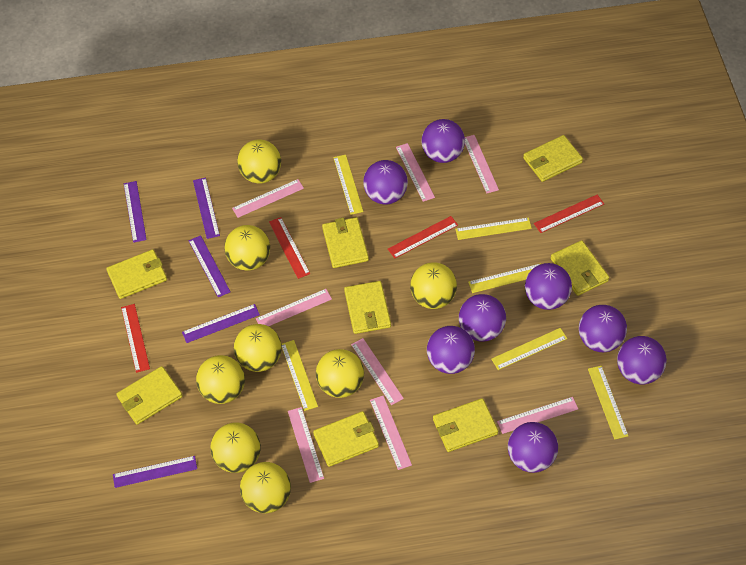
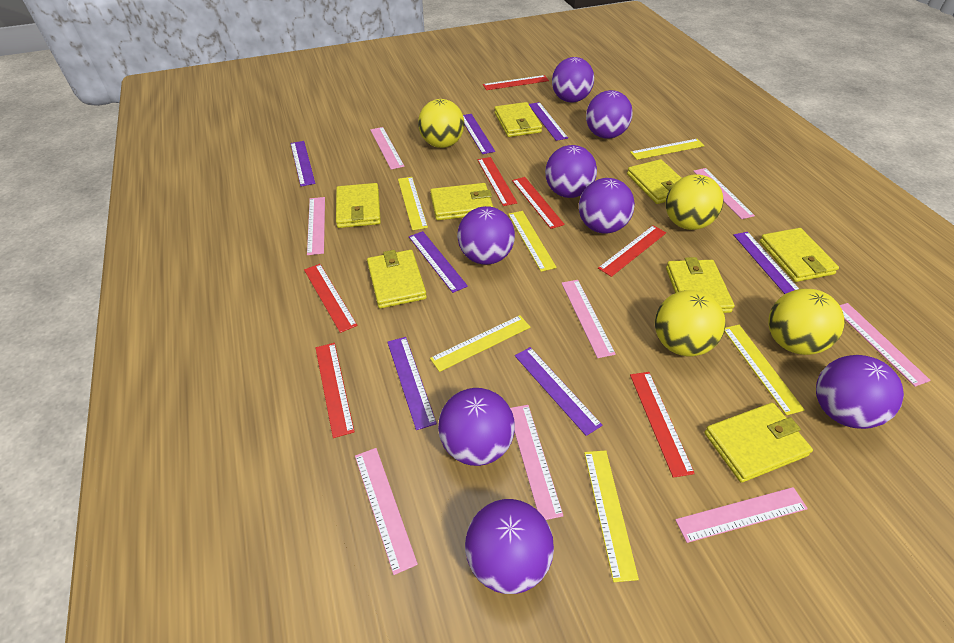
purple ruler: 5 -> 7
red ruler: 4 -> 7
yellow ball: 8 -> 4

